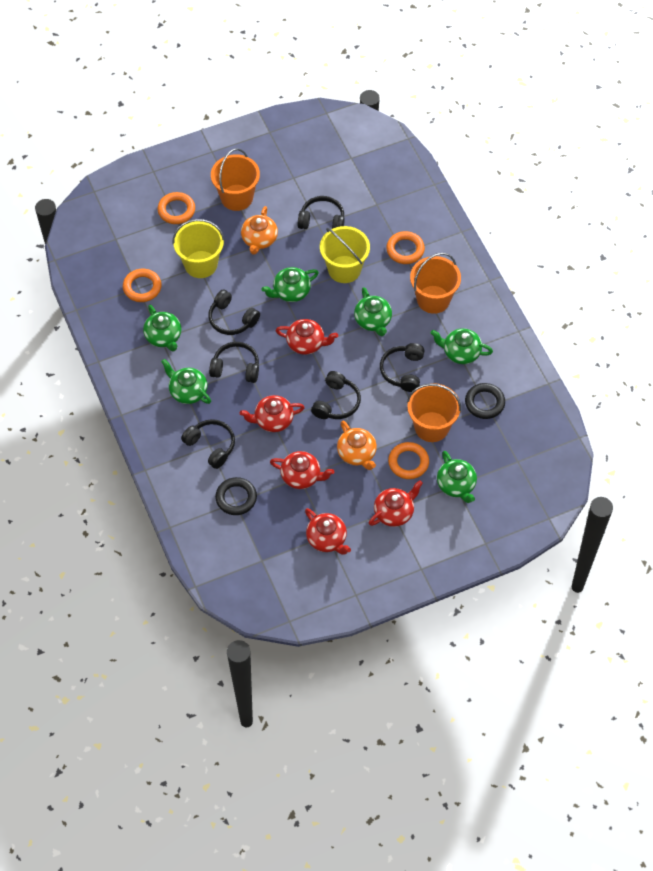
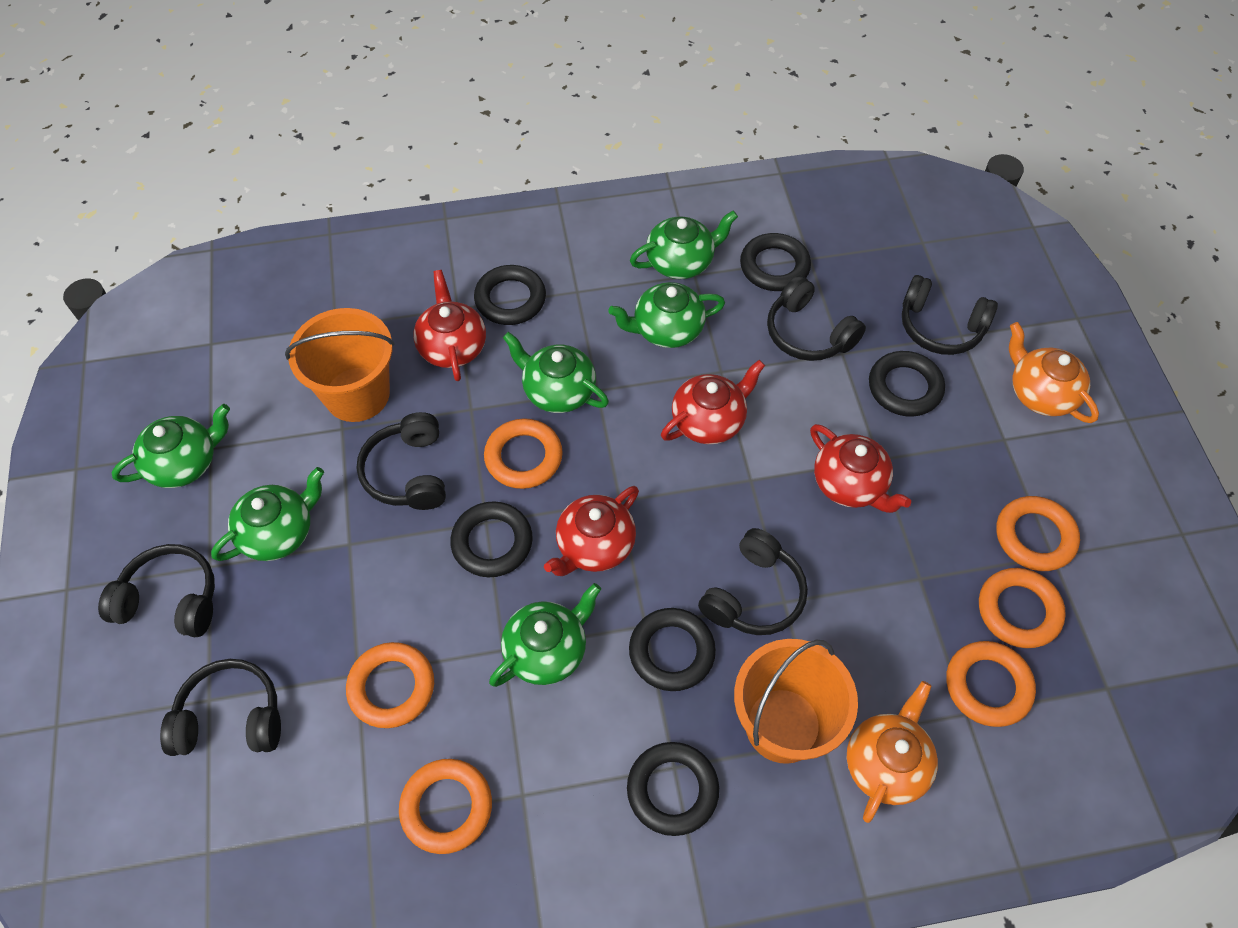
black ring: 2 -> 6
orange bucket: 3 -> 2
orange ring: 4 -> 6
red teapot: 5 -> 4
yellow bucket: 2 -> 0

